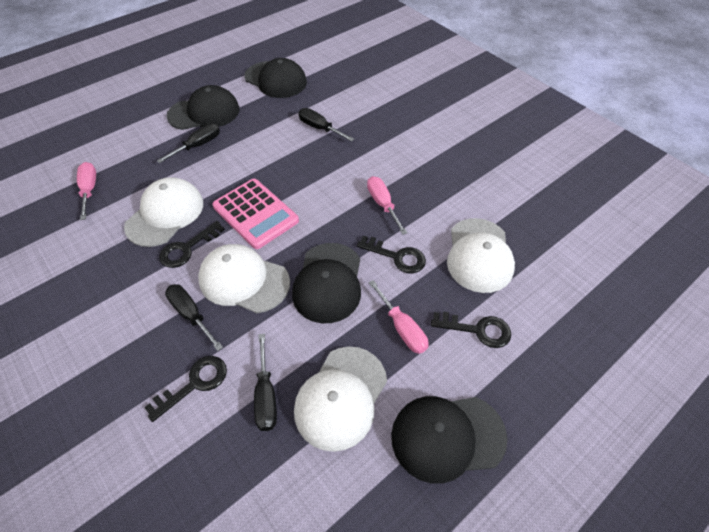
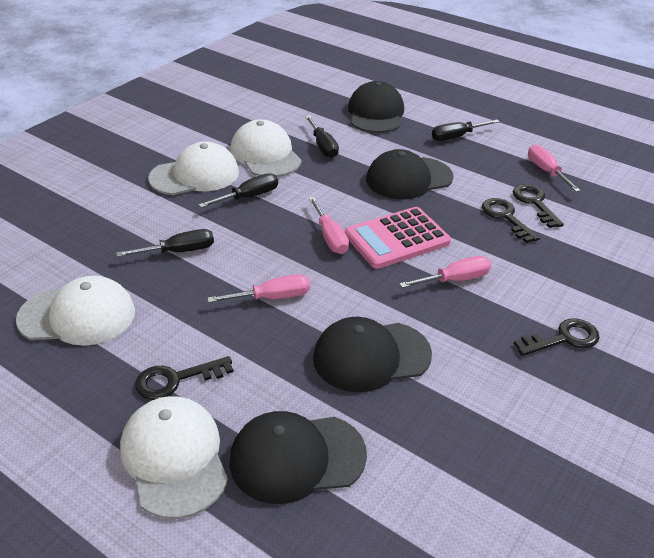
pink screwdriver: 3 -> 4

